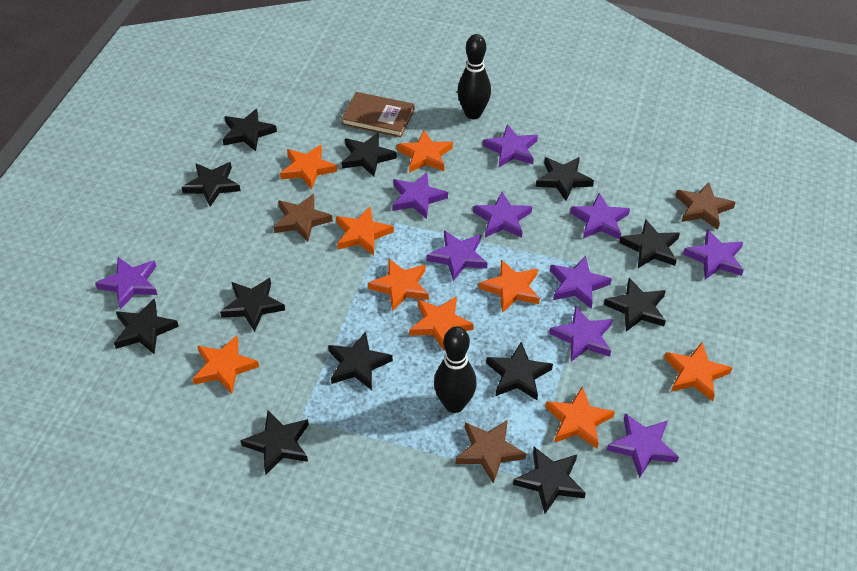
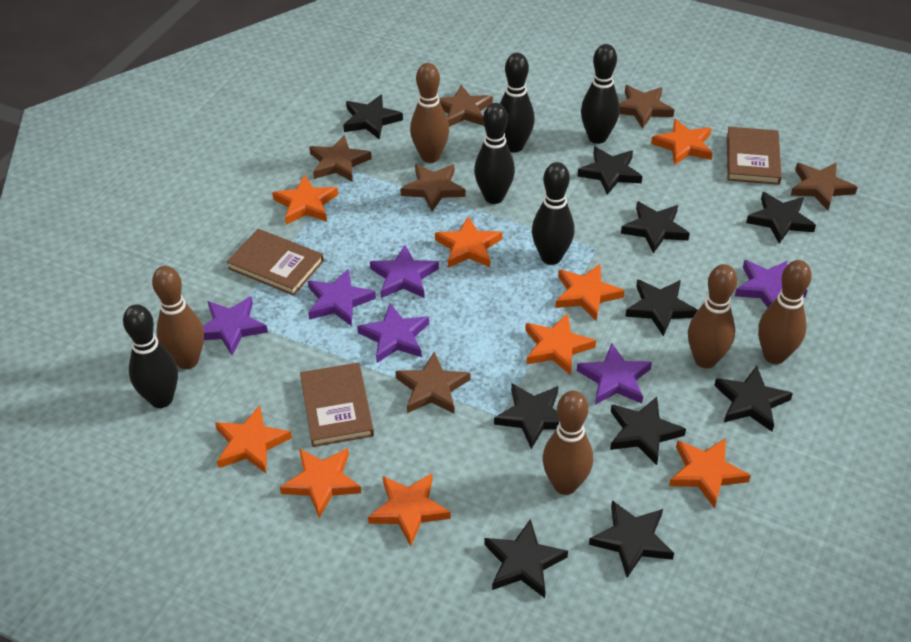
black bowling pin: 2 -> 5
black star: 12 -> 10
brown book: 1 -> 3
brown bowling pin: 0 -> 5
brown star: 3 -> 6
purple star: 10 -> 6

